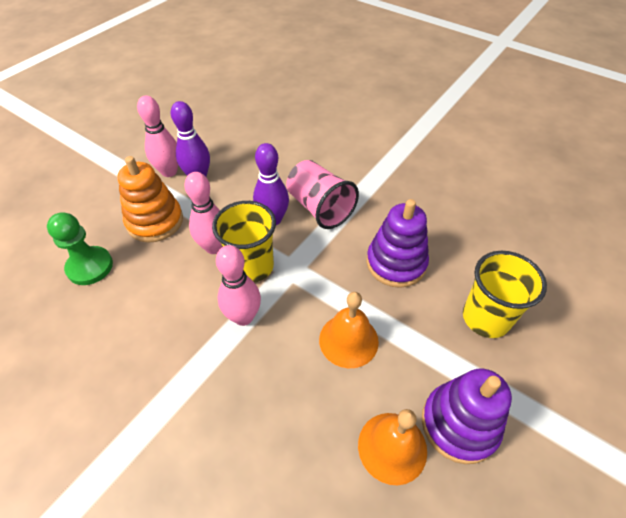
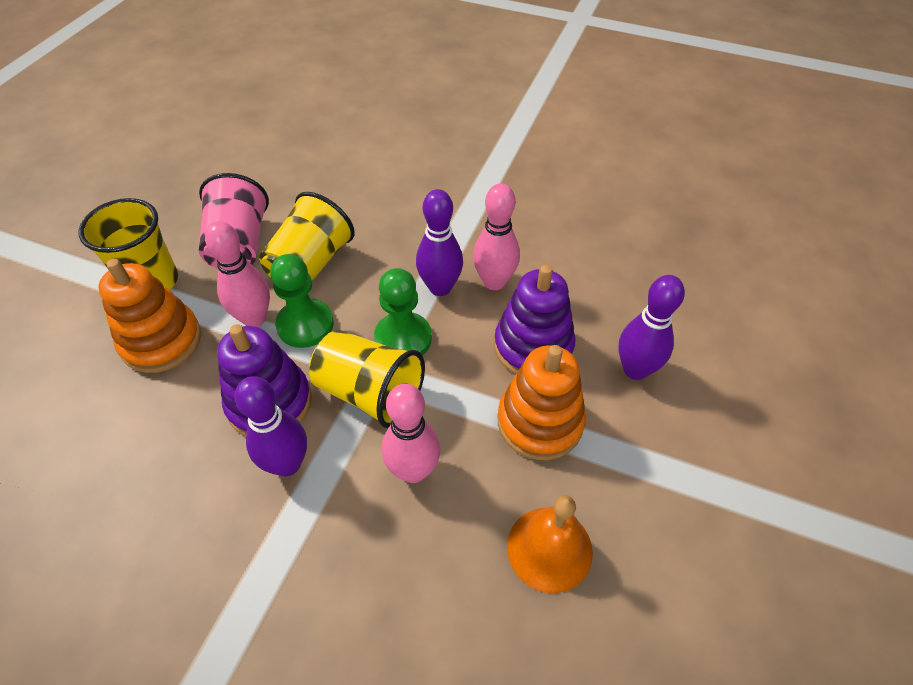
green pawn: 1 -> 2
orange bell: 2 -> 1
orange stacking toy: 1 -> 2
purple bowling pin: 2 -> 3
yellow cup: 2 -> 3

